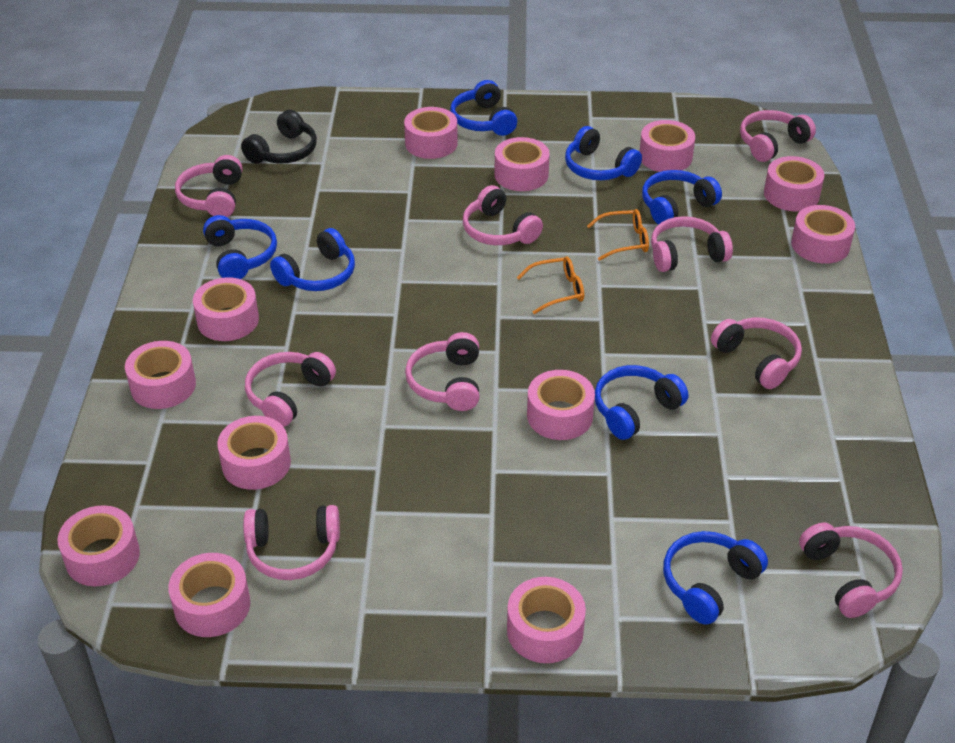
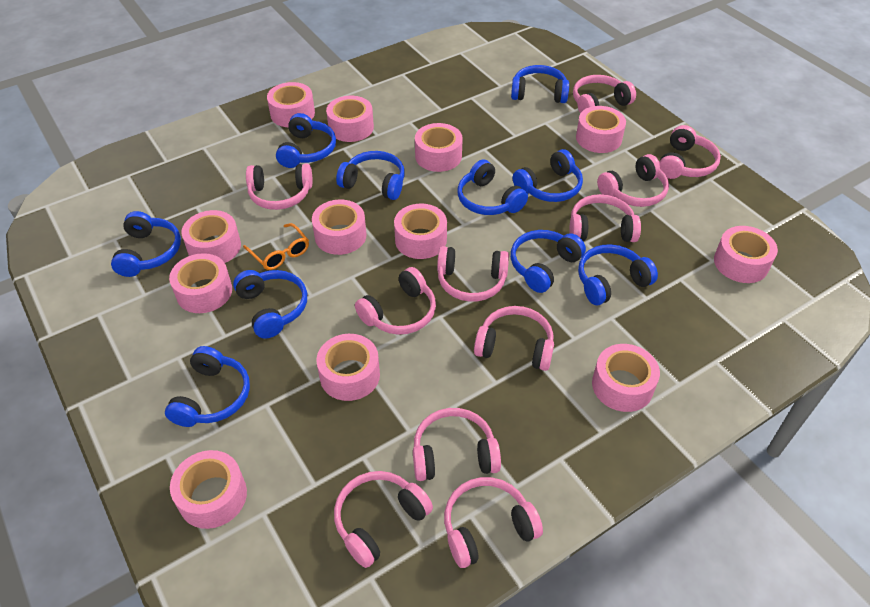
black headphones: 1 -> 0
blue headphones: 7 -> 10
orange glasses: 2 -> 1
pink headphones: 9 -> 11

